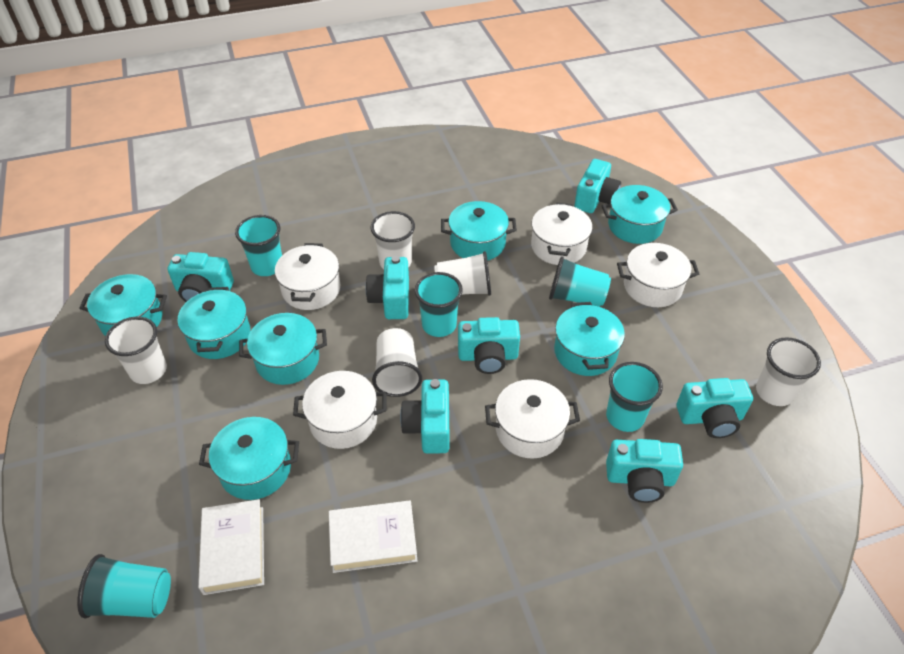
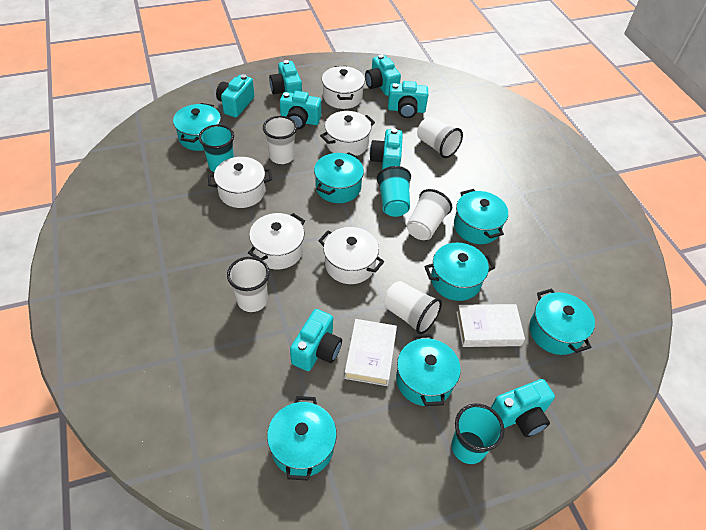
turquoise camera: 7 -> 8
turquoise cup: 5 -> 3

